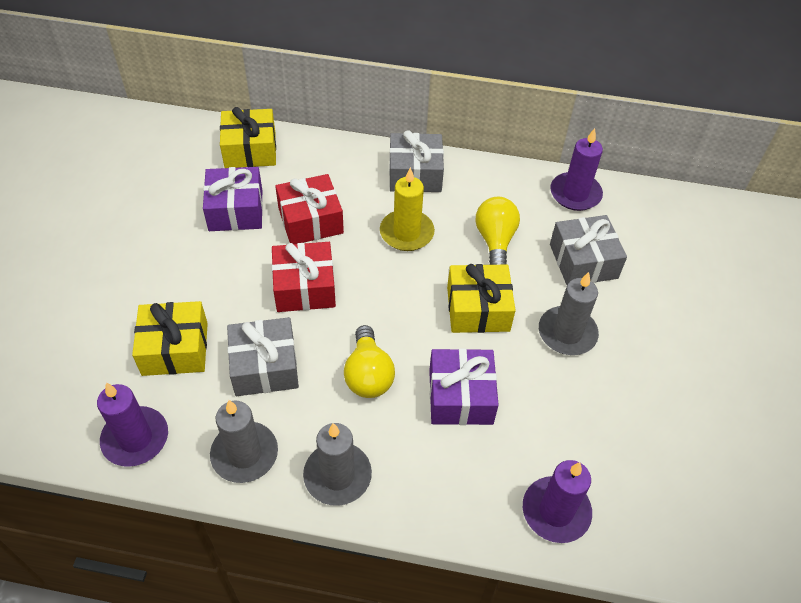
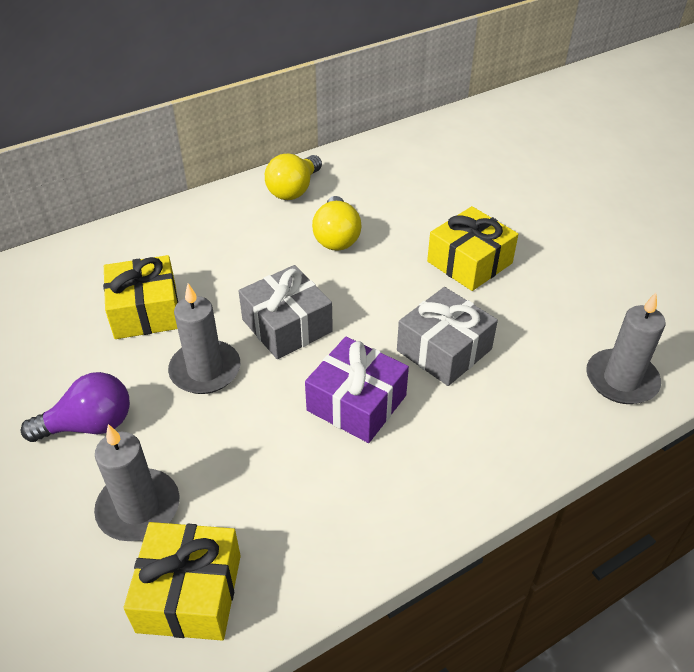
grey gift: 3 -> 2
purple candle: 3 -> 0
purple gift: 2 -> 1
purple light bulb: 0 -> 1
red gift: 2 -> 0
yellow candle: 1 -> 0

